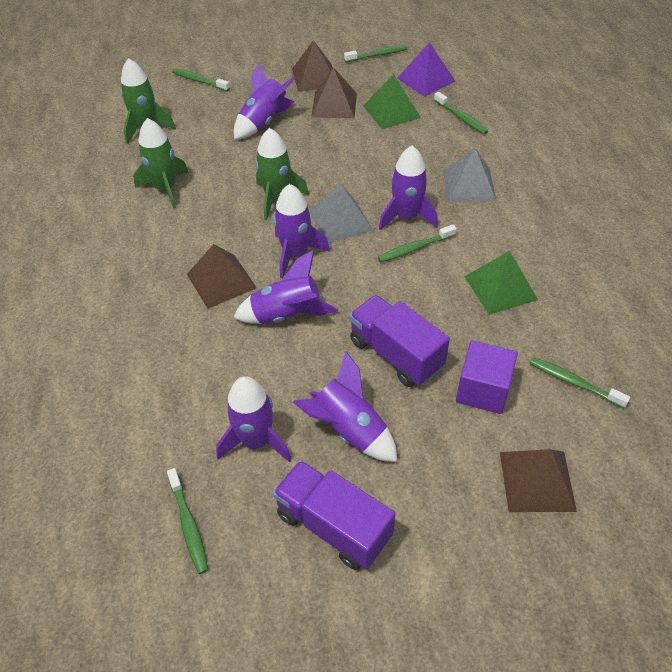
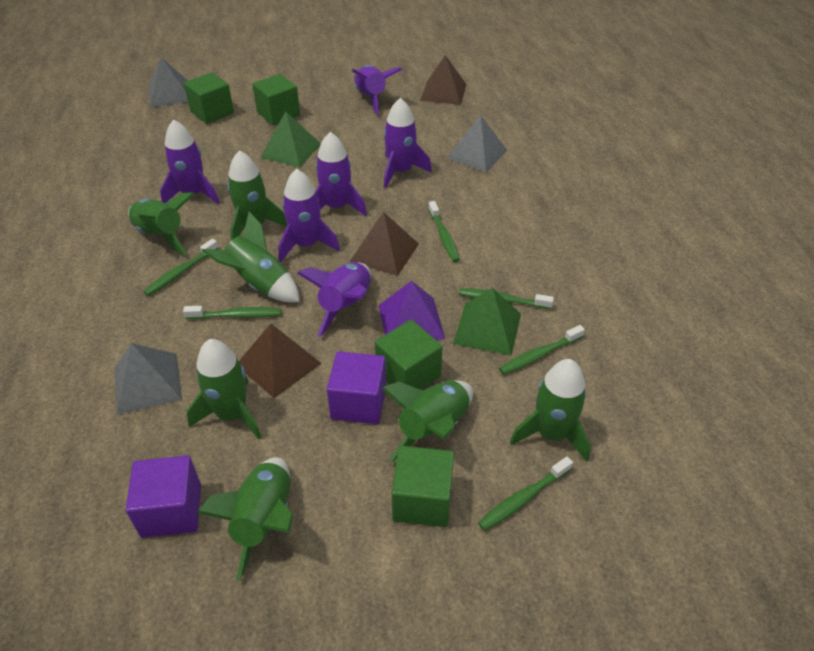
brown pyramid: 4 -> 3
green cube: 0 -> 4
green rocket: 3 -> 7
grey pyramid: 2 -> 3
purple cube: 1 -> 2
purple truck: 2 -> 0

